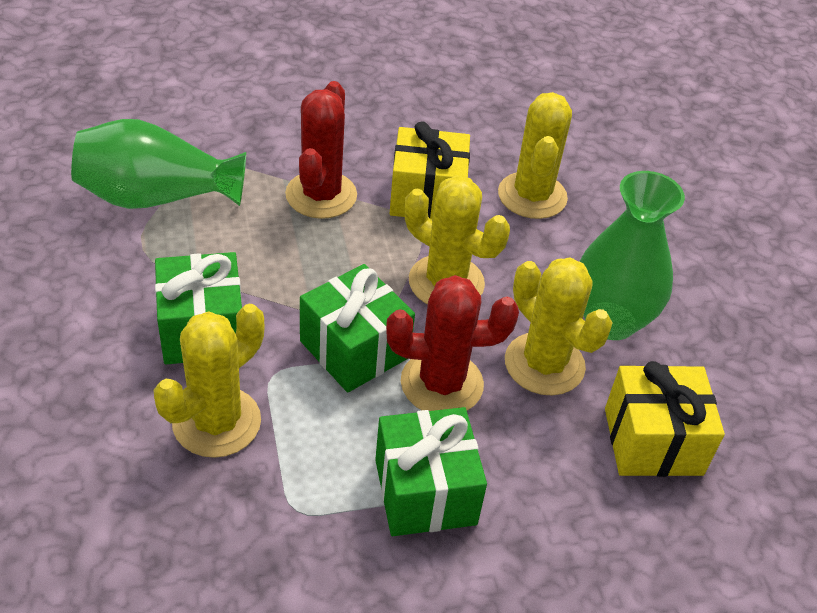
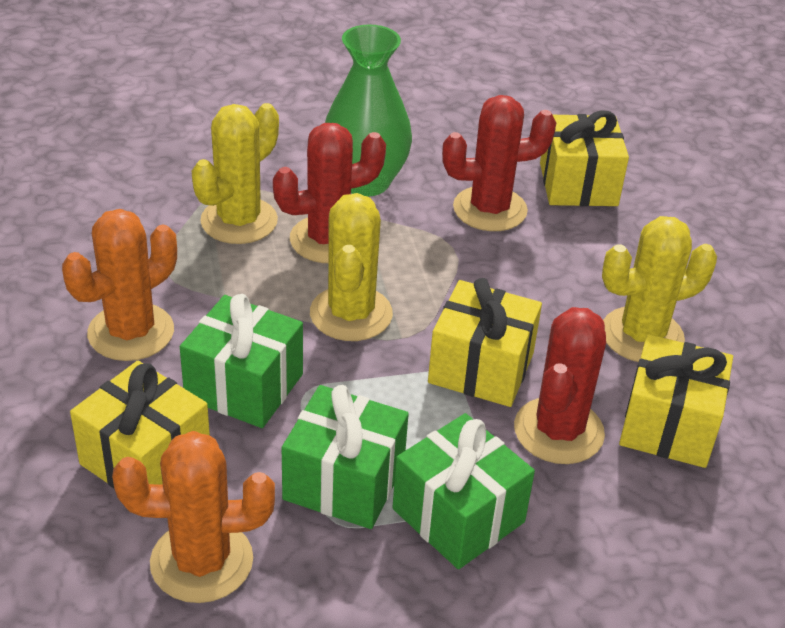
green vase: 2 -> 1
orange cactus: 0 -> 2
red cactus: 2 -> 3
yellow cactus: 4 -> 3
yellow gift: 2 -> 4

